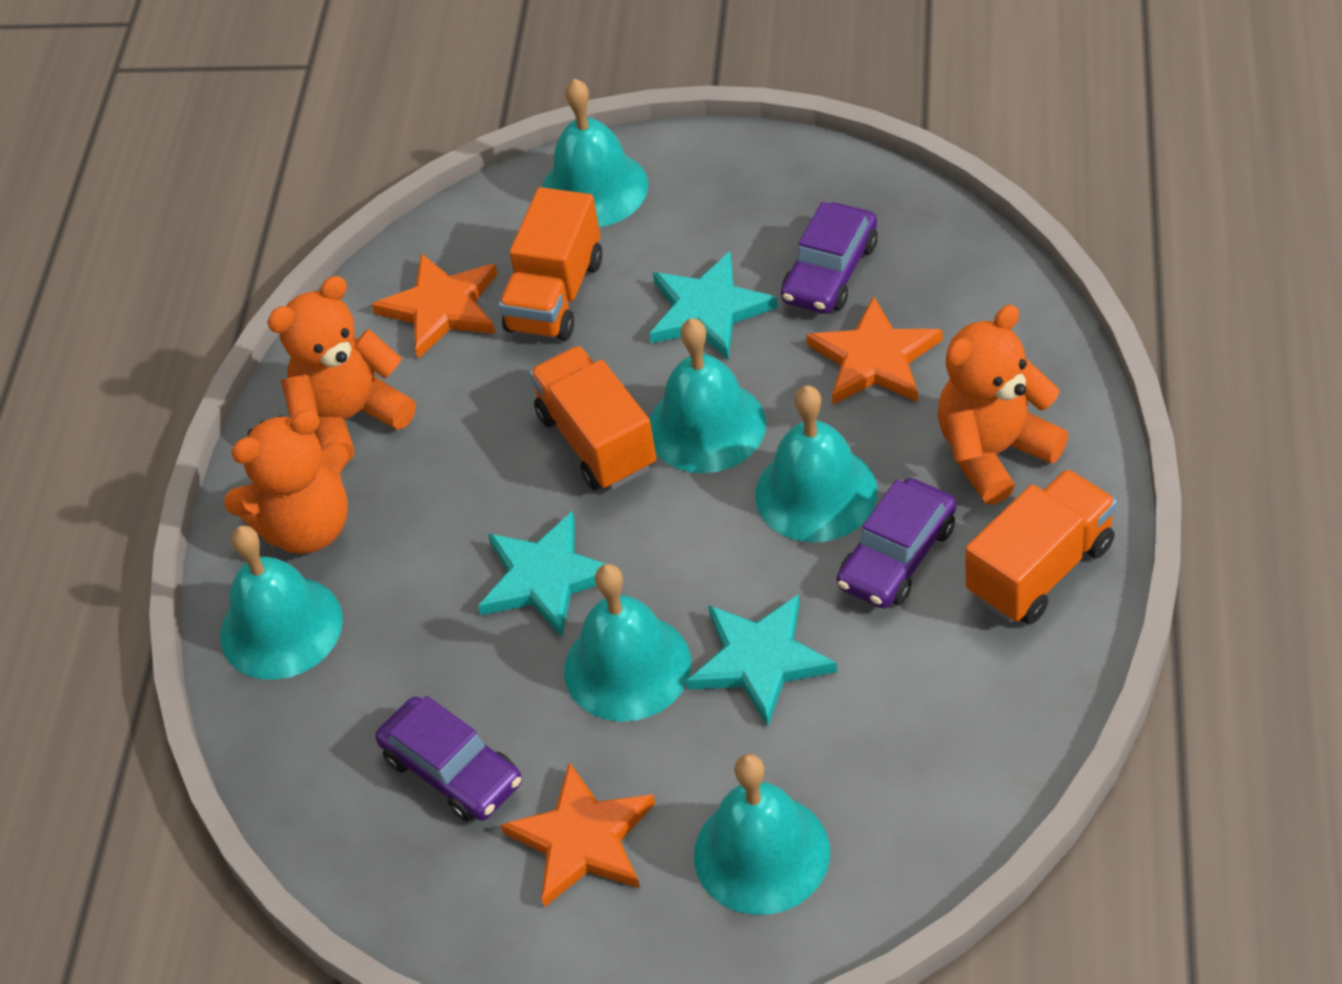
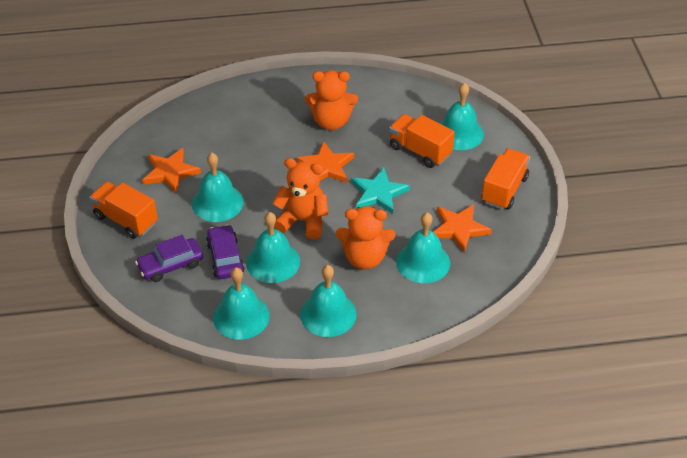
purple car: 3 -> 2
turquoise star: 3 -> 1

